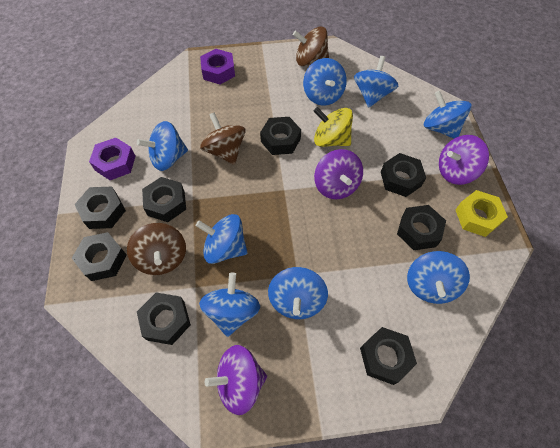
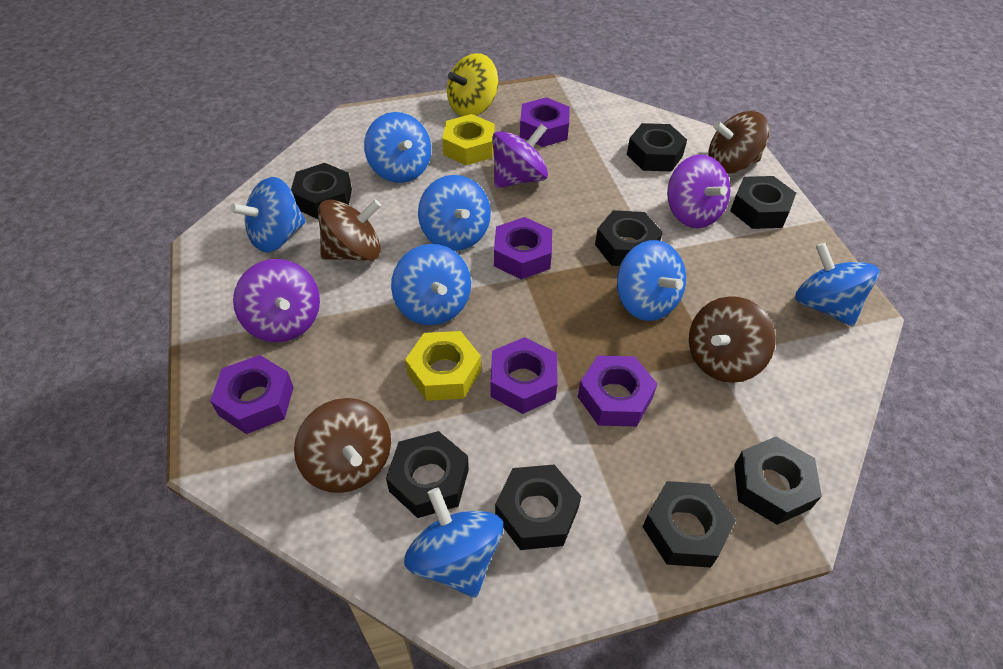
blue spinning top: 8 -> 7
brown spinning top: 3 -> 4
purple nut: 2 -> 5
yellow nut: 1 -> 2

